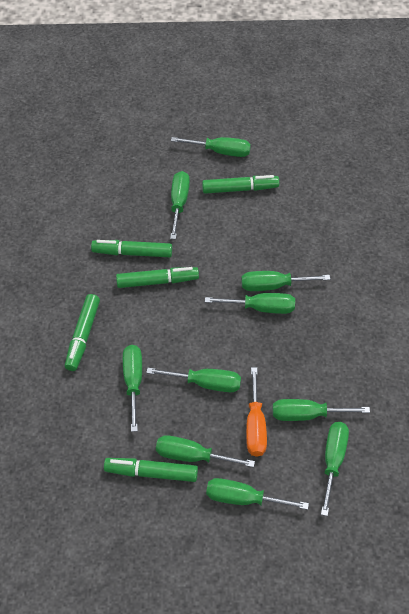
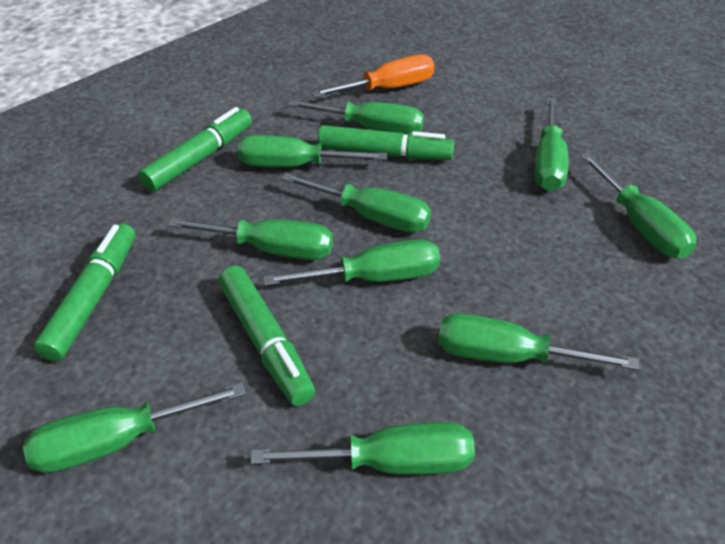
green marker: 5 -> 4

